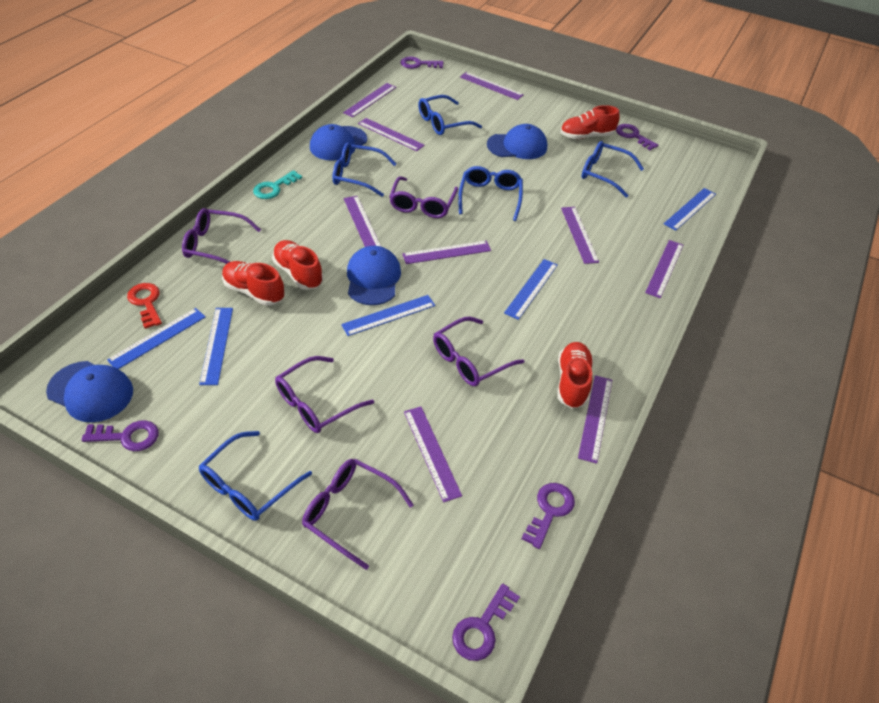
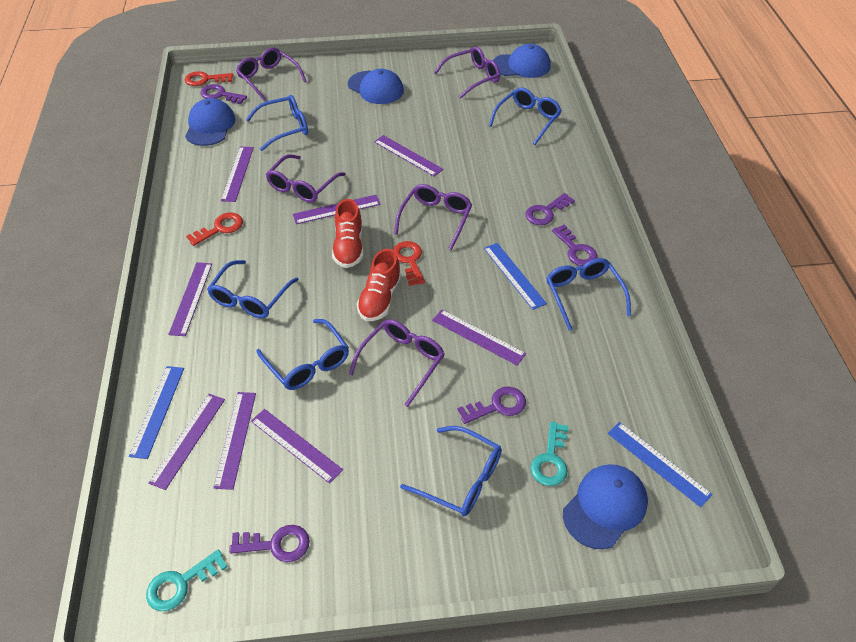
blue glasses: 5 -> 6
blue ruler: 5 -> 3
purple ruler: 9 -> 8
red key: 1 -> 3
red shoe: 4 -> 2
turquoise key: 1 -> 2

